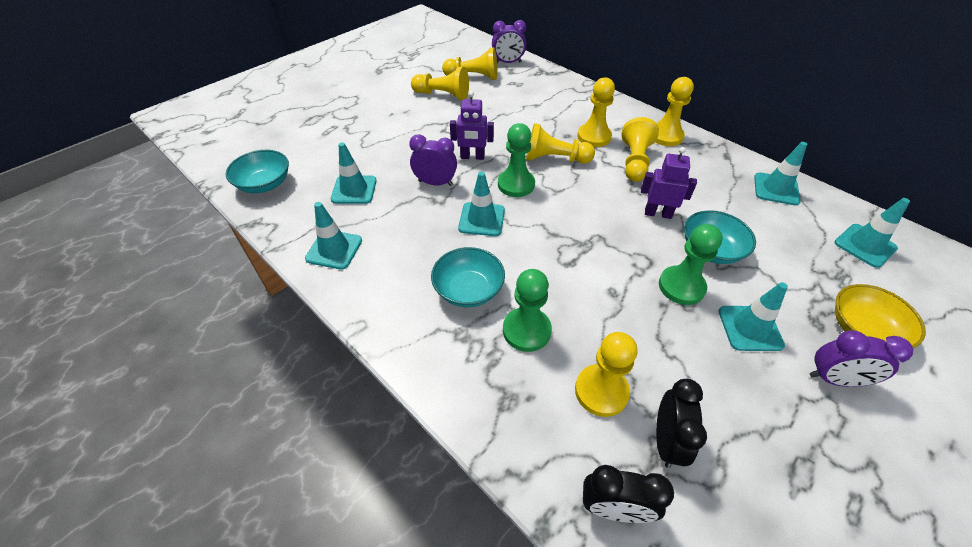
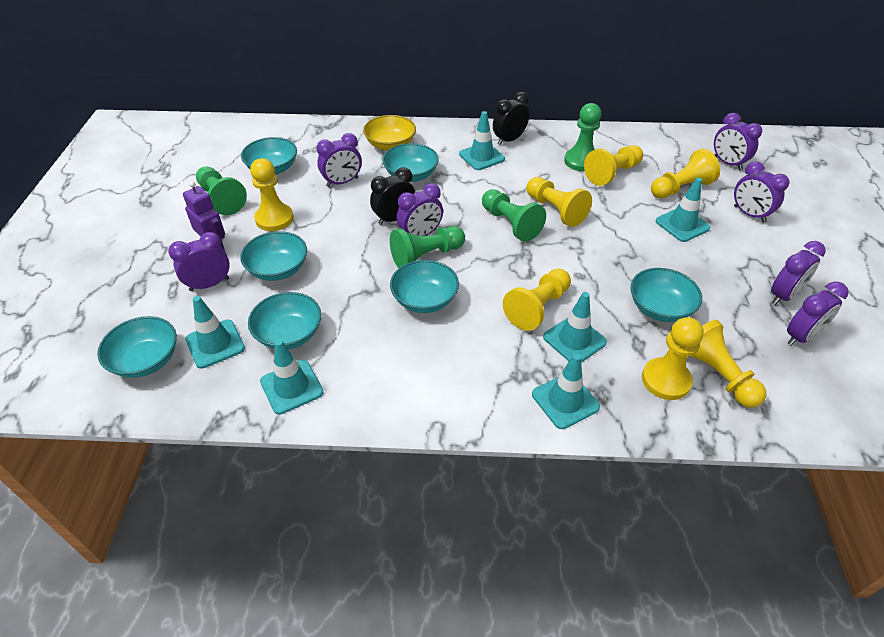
green pawn: 3 -> 4
purple clock: 3 -> 7
purple robot: 2 -> 1
turquoise bowl: 3 -> 7

